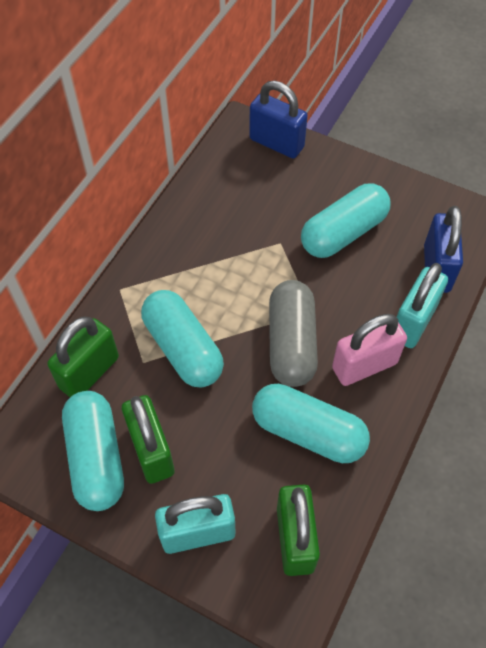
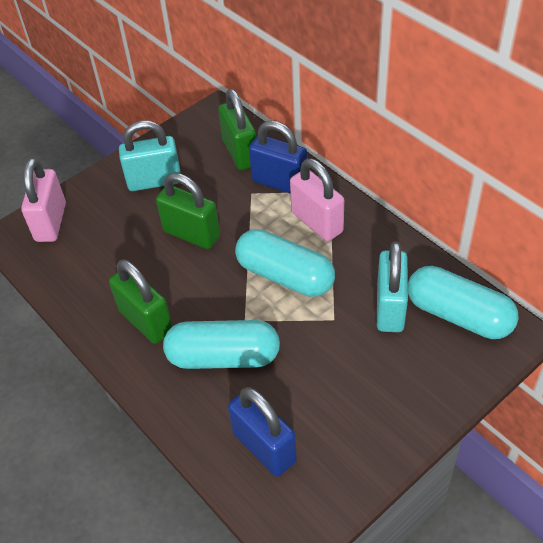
grey capsule: 1 -> 0
pink padlock: 1 -> 2
turquoise capsule: 4 -> 3

